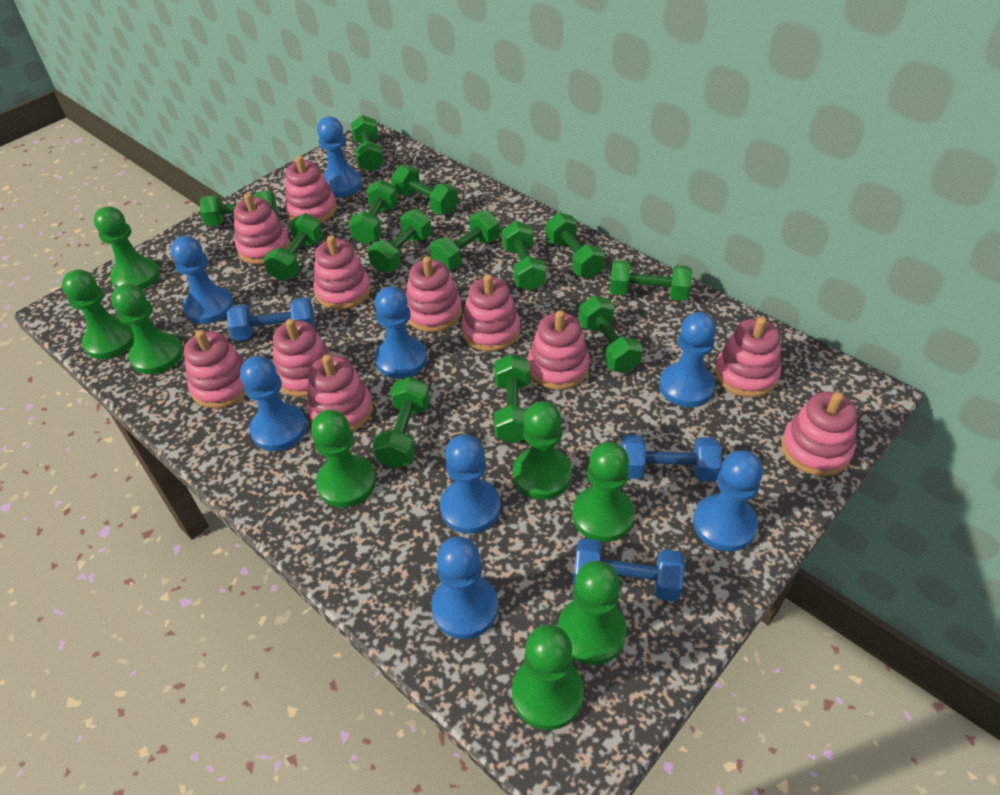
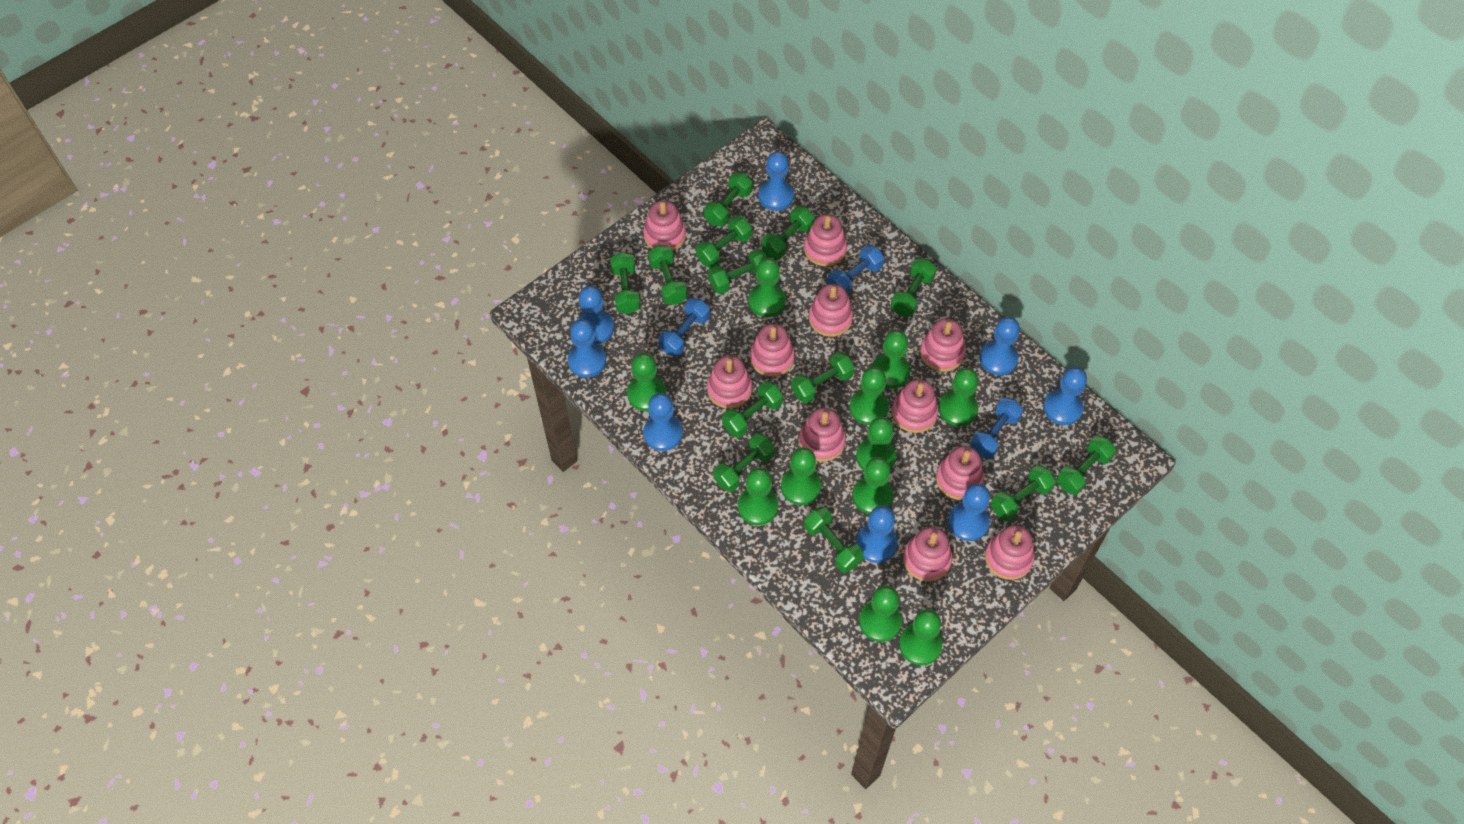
green pawn: 8 -> 11

